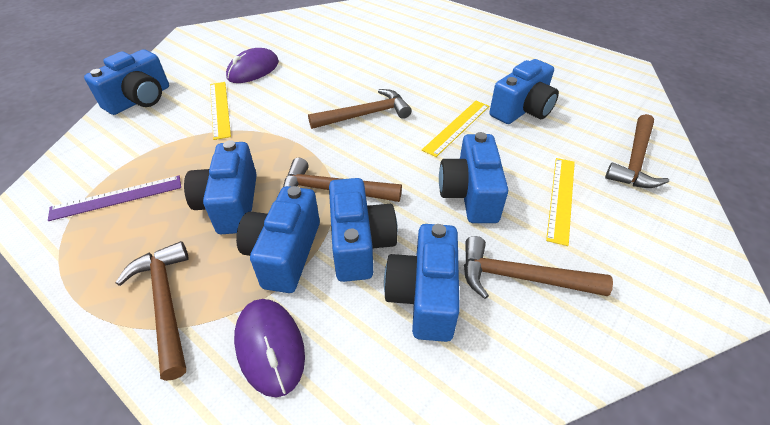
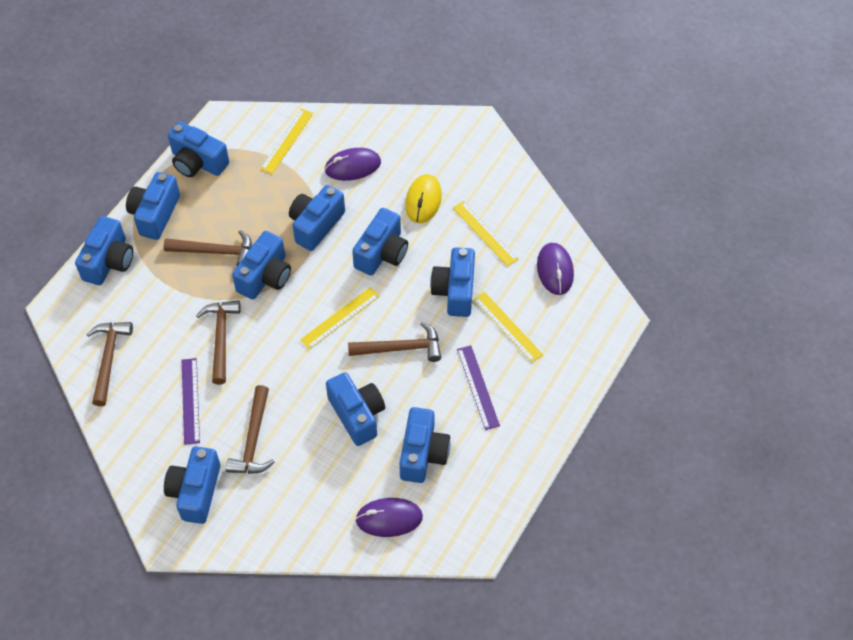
blue camera: 7 -> 10
purple mouse: 2 -> 3
purple ruler: 1 -> 2
yellow mouse: 0 -> 1
yellow ruler: 3 -> 4

